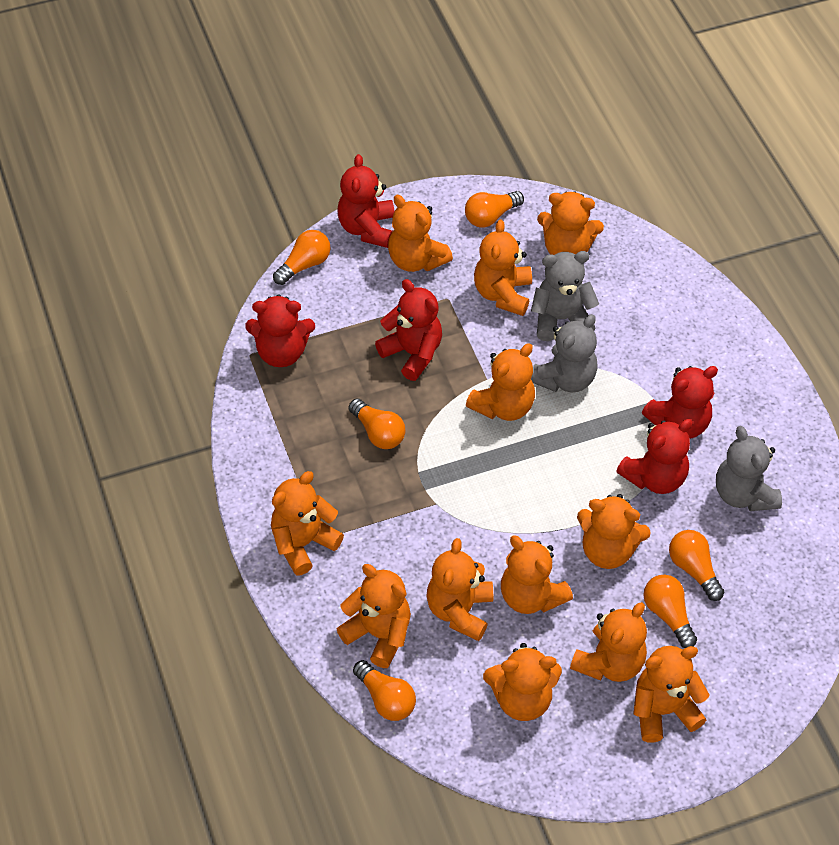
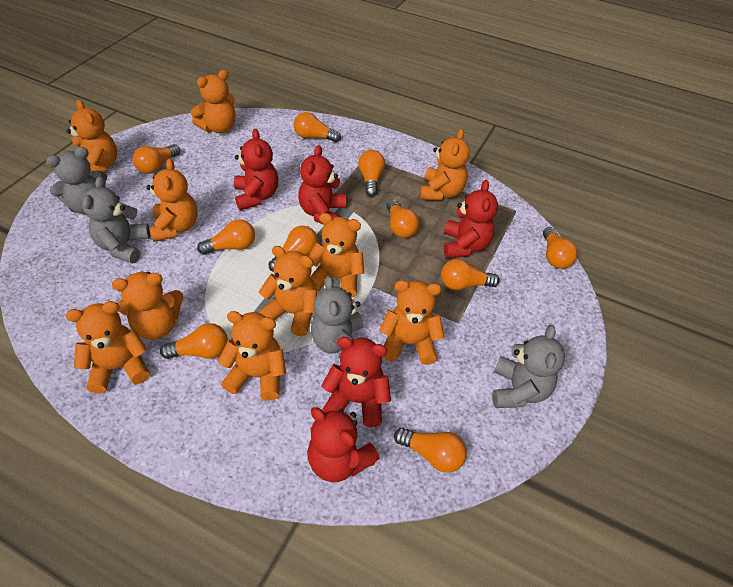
grey teddy bear: 3 -> 4
orange light bulb: 6 -> 10
orange teddy bear: 12 -> 10

